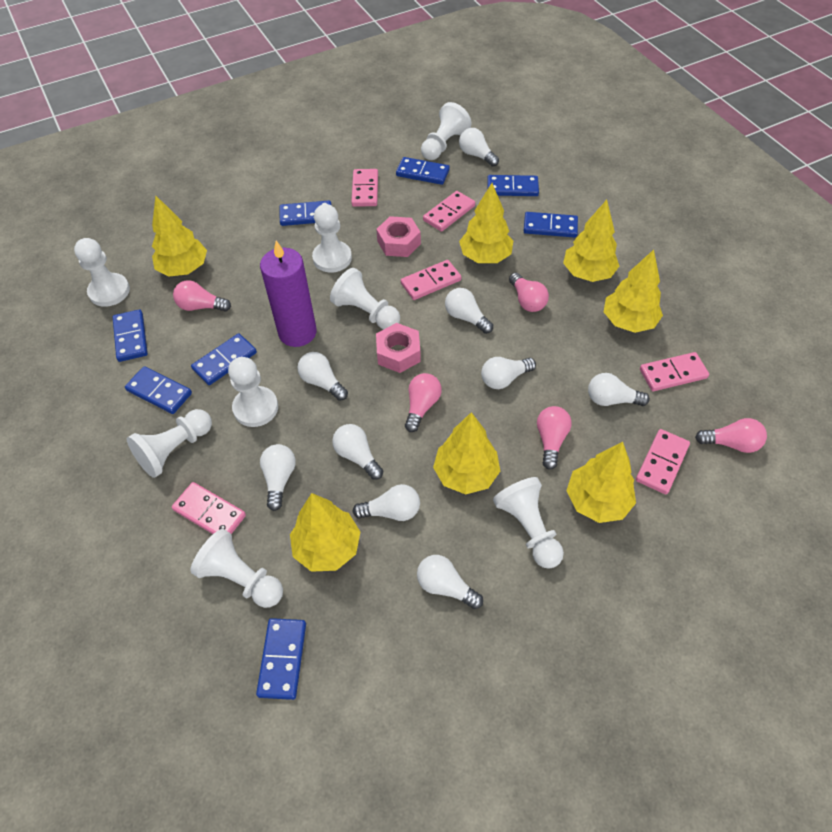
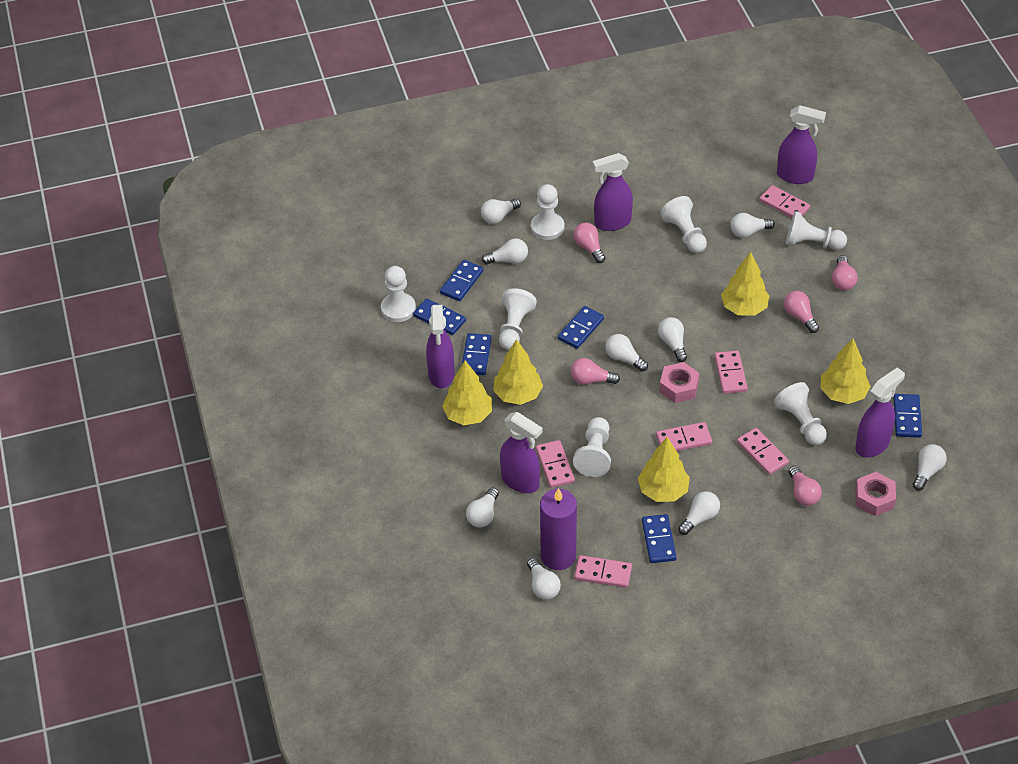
blue domino: 8 -> 6
purple spray bottle: 0 -> 5
white pawn: 8 -> 7
yellow tree: 7 -> 5

